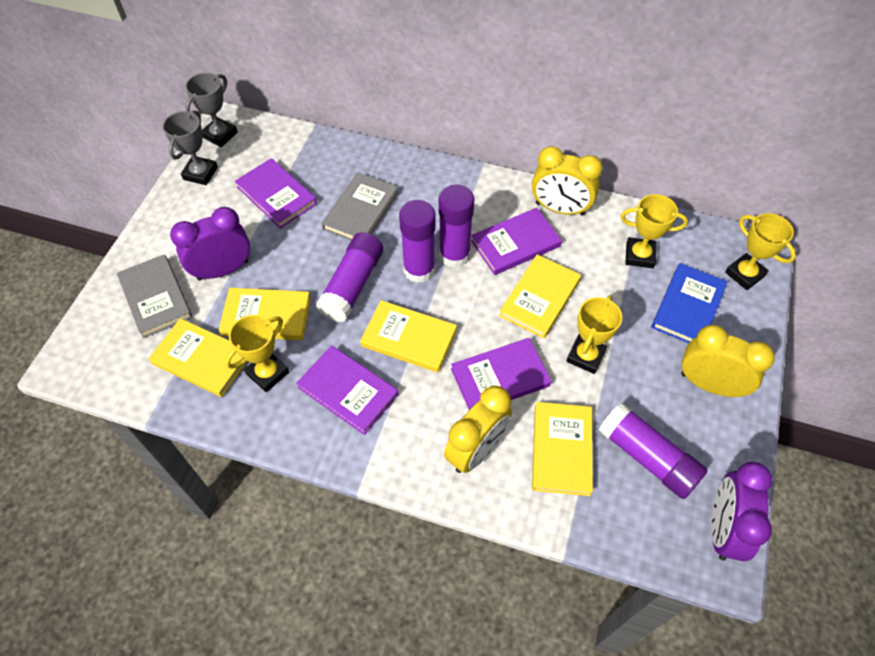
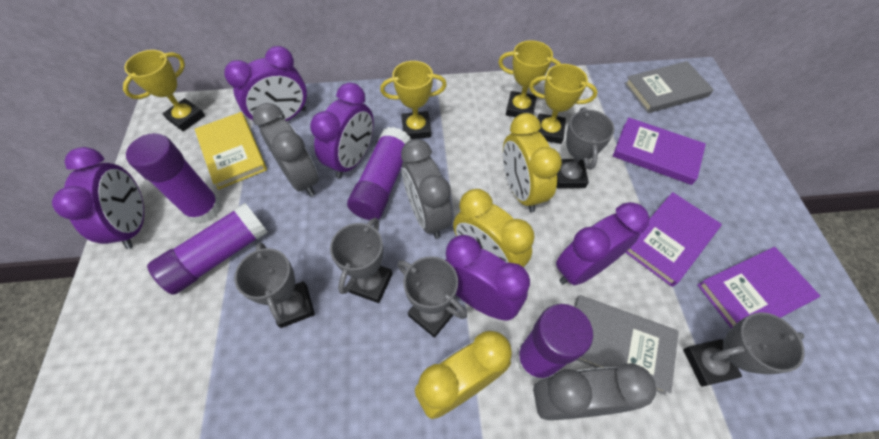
blue book: 1 -> 0
grey clock: 0 -> 3
grey trophy: 2 -> 5
purple book: 4 -> 3
purple clock: 2 -> 5
yellow book: 5 -> 1

